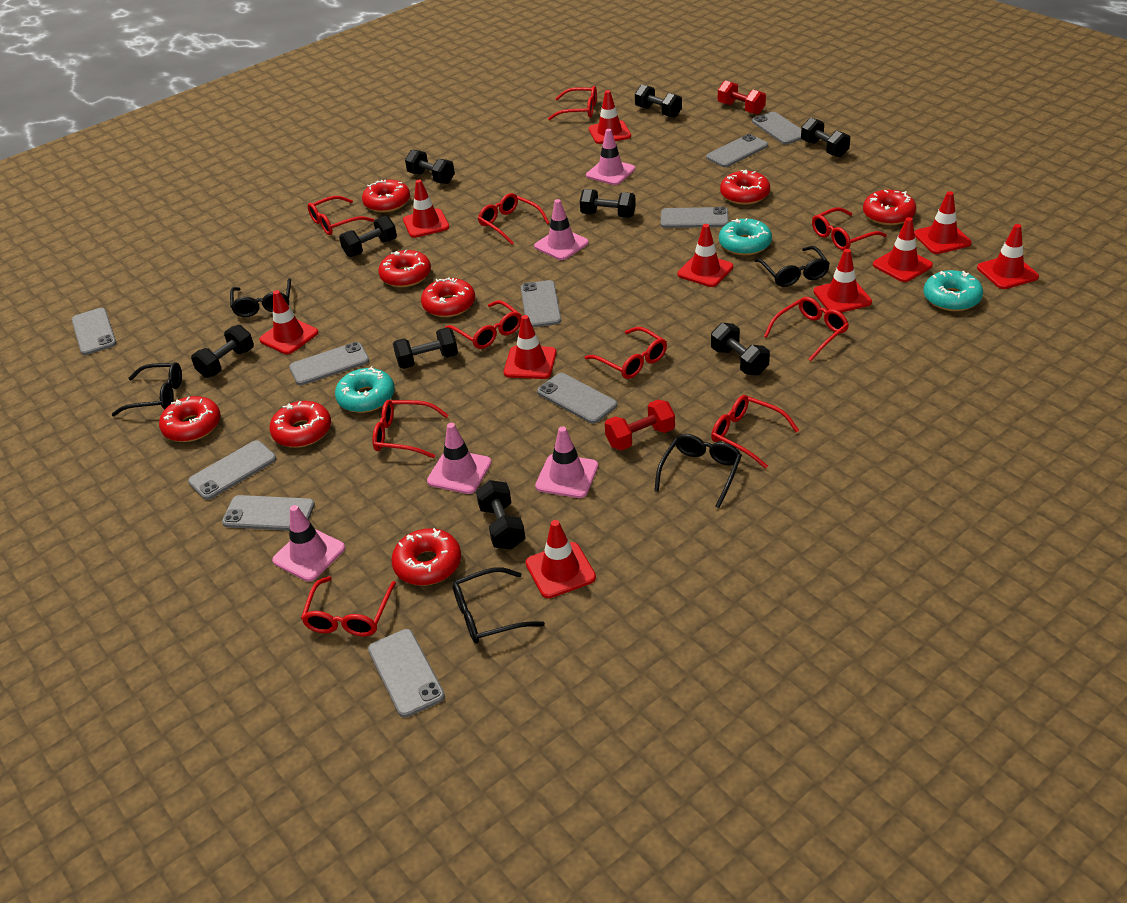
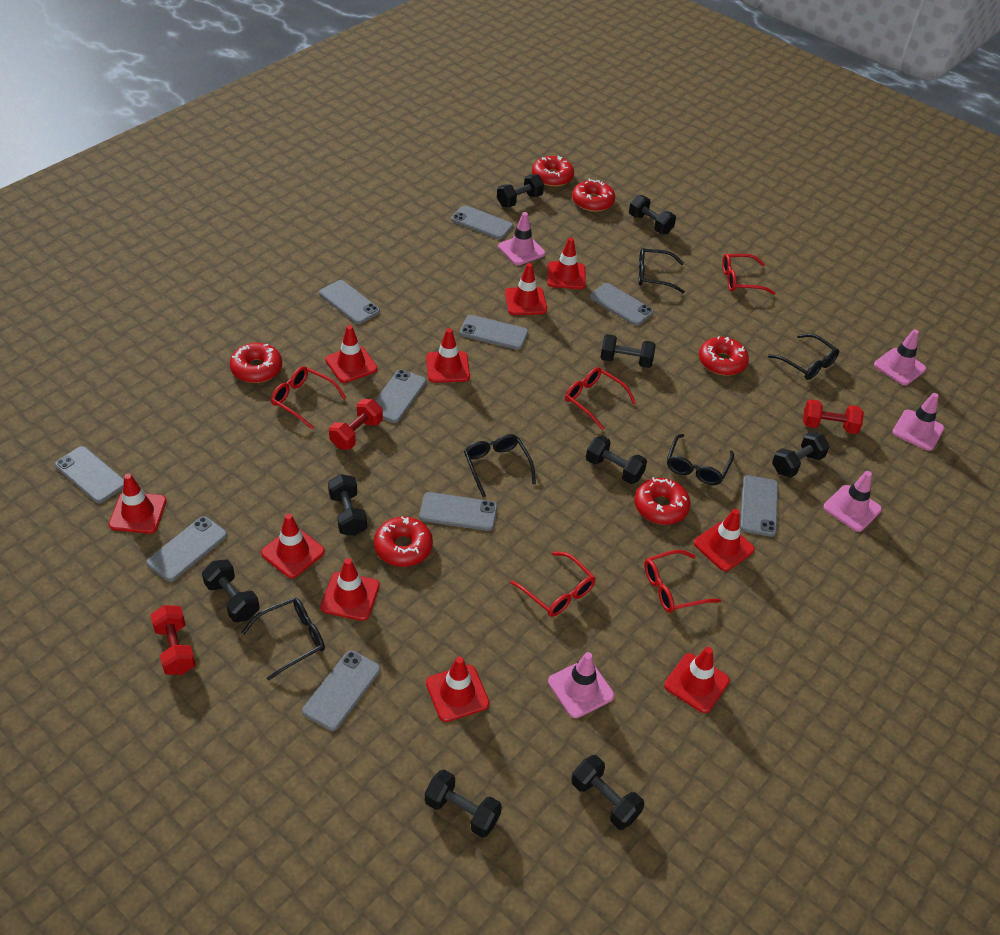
red donut: 8 -> 6
red dumbbell: 2 -> 3
red glasses: 10 -> 5
turquoise donut: 3 -> 0

